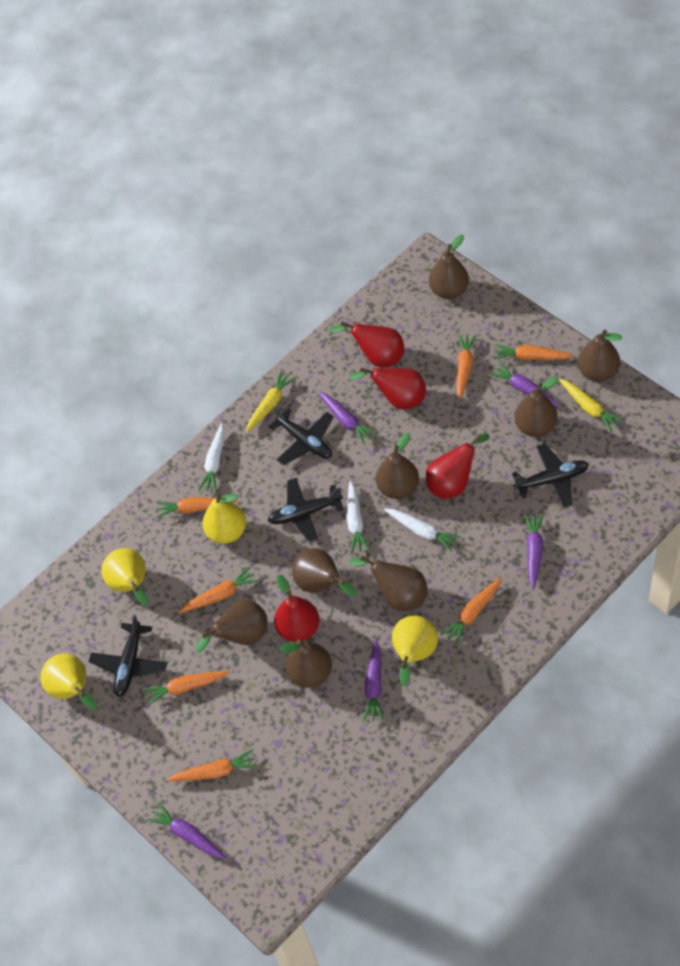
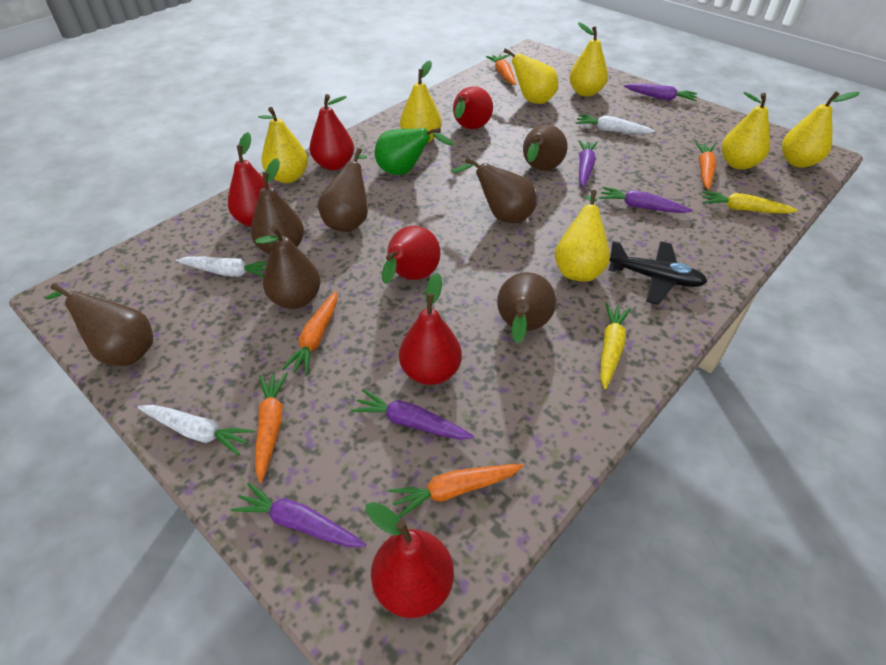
black plane: 4 -> 1
brown pear: 8 -> 7
green pear: 0 -> 1
orange carrot: 7 -> 5
red pear: 4 -> 6
yellow pear: 4 -> 7

